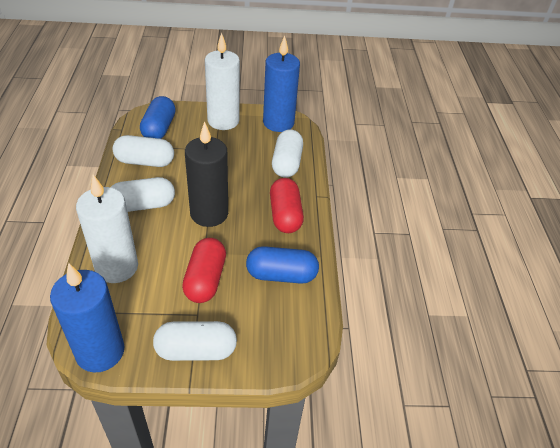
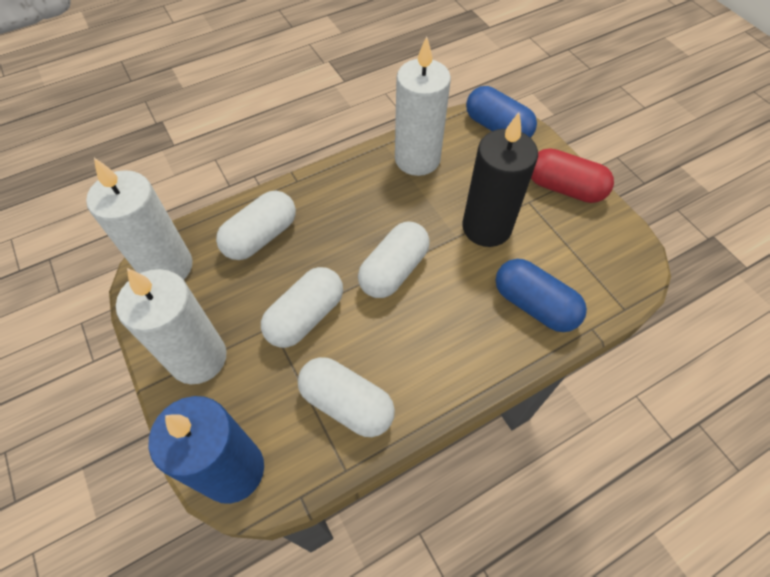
blue candle: 2 -> 1
red capsule: 2 -> 1
white candle: 2 -> 3

